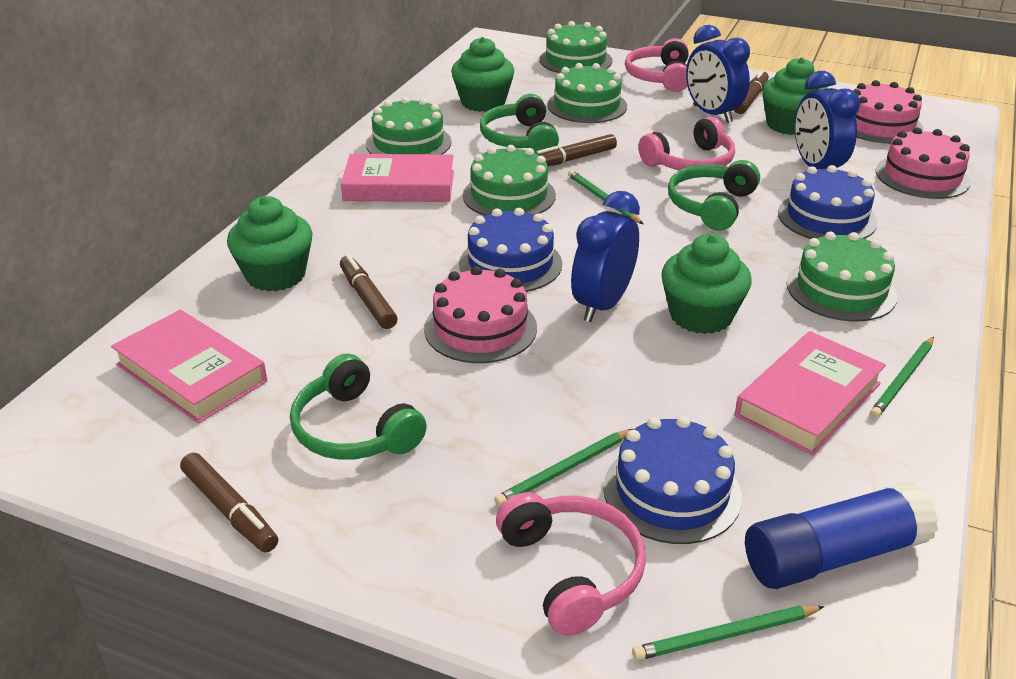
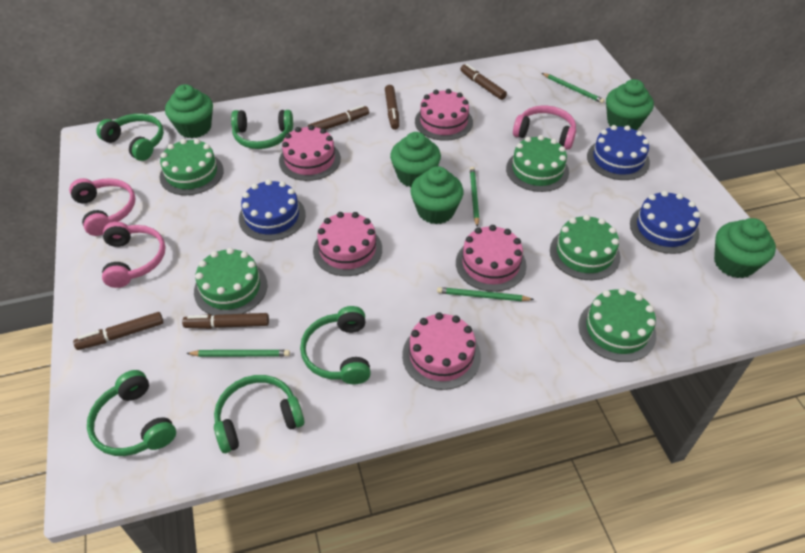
blue clock: 3 -> 0
blue glue stick: 1 -> 0
brown marker: 4 -> 5
green cupcake: 4 -> 5
green headphones: 3 -> 5
pink book: 3 -> 0
pink cake: 3 -> 5

